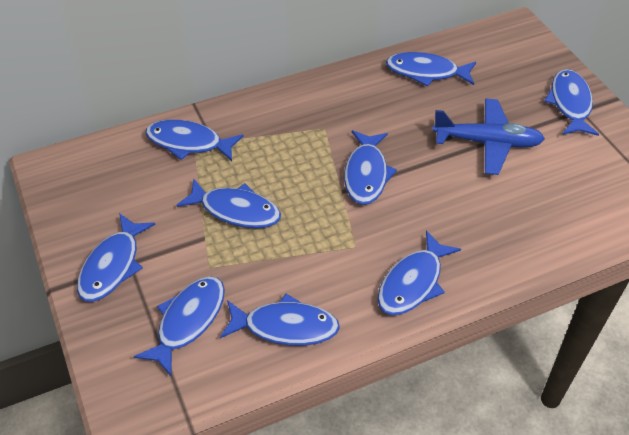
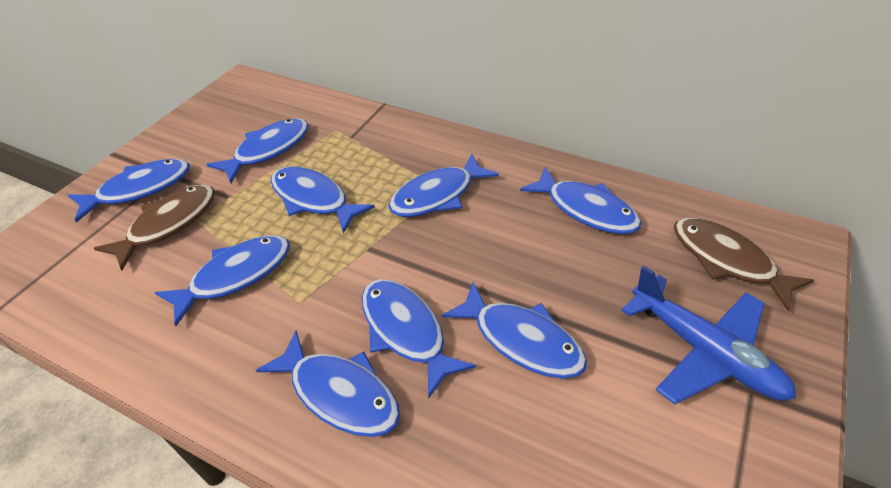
brown fish: 0 -> 2

